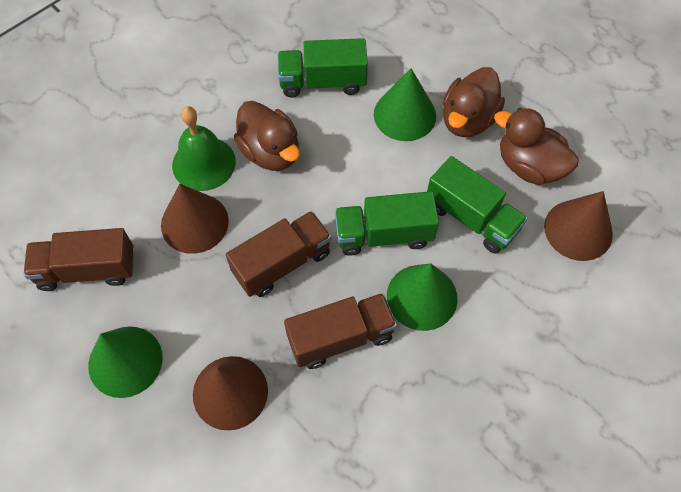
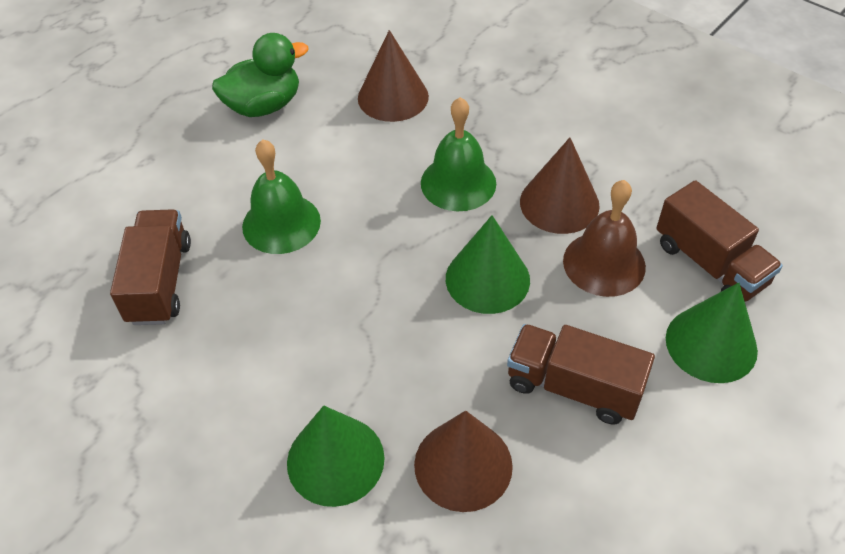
brown bell: 0 -> 1
brown duck: 3 -> 0
green bell: 1 -> 2
green duck: 0 -> 1
green truck: 3 -> 0

